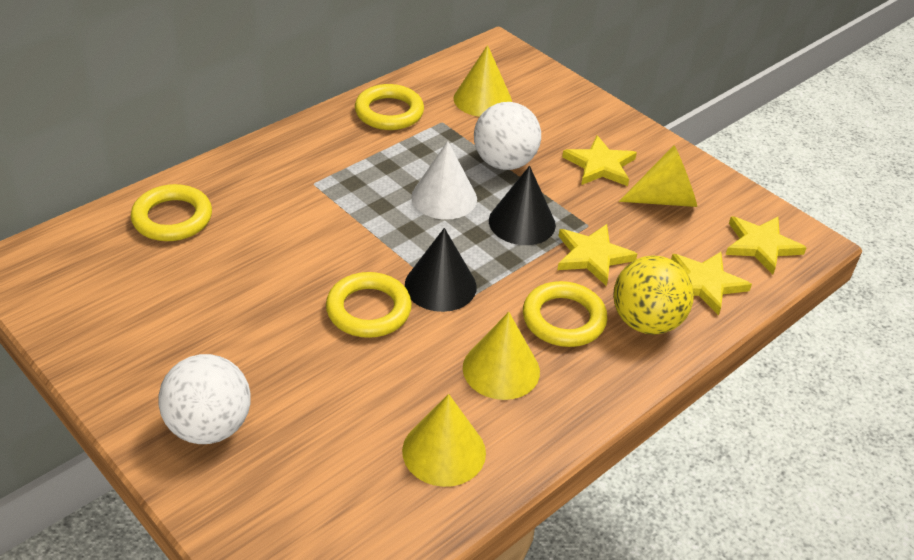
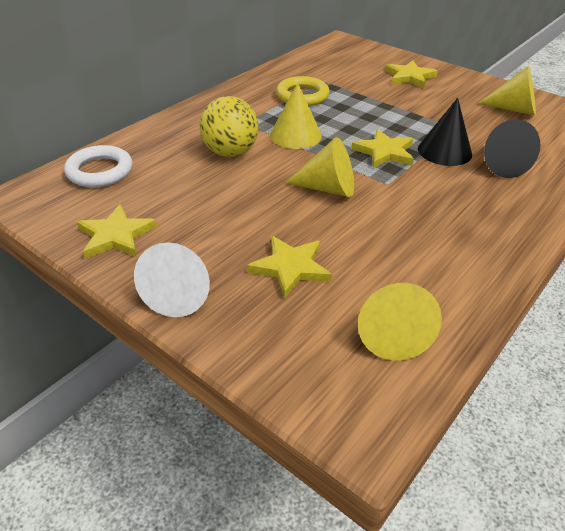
white ball: 2 -> 0
white ring: 0 -> 1
yellow ring: 4 -> 1

